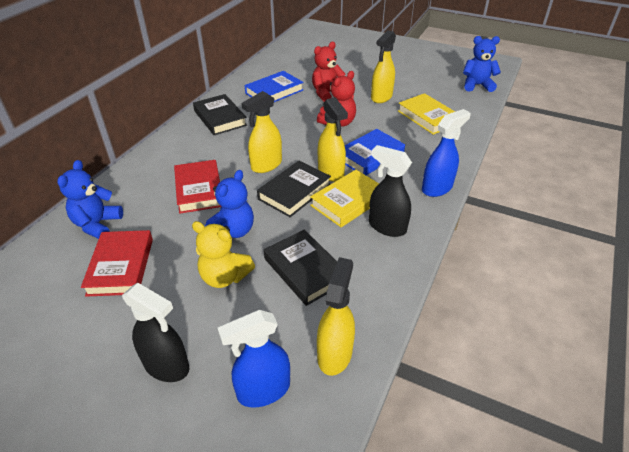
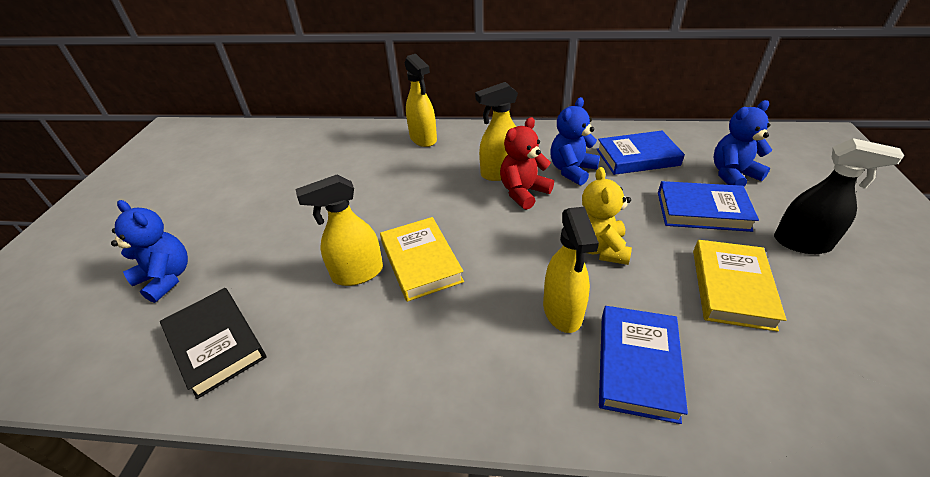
black book: 3 -> 1
black spray bottle: 2 -> 1
blue book: 2 -> 3
blue spray bottle: 2 -> 0
red book: 2 -> 0
red teddy bear: 2 -> 1

